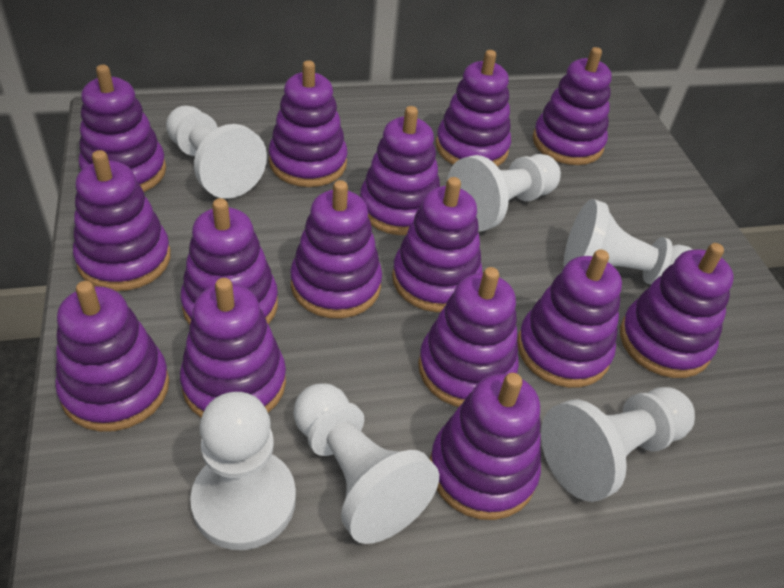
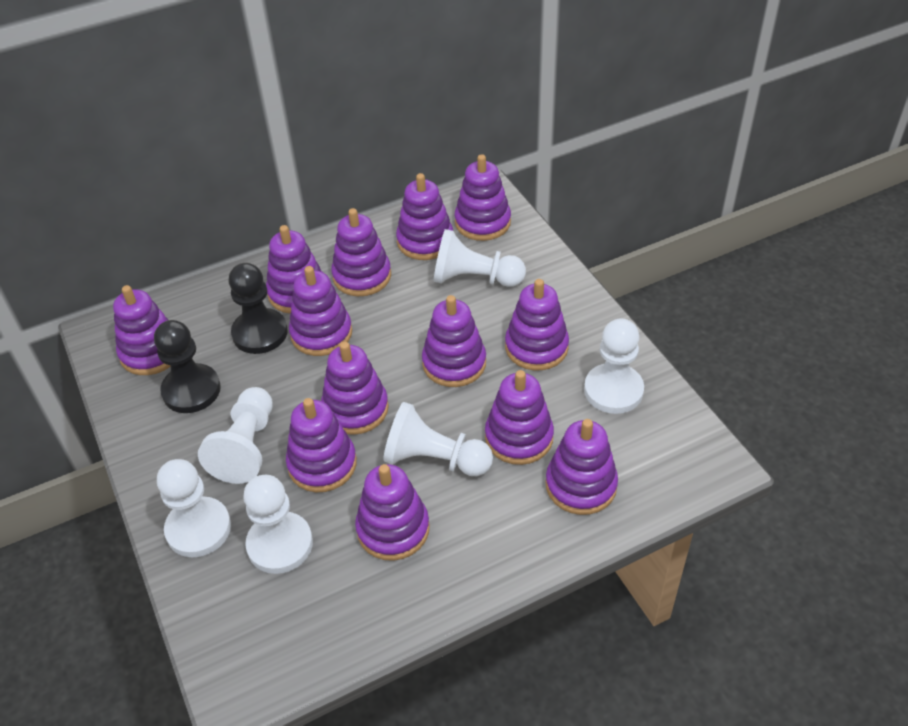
black pawn: 0 -> 2
purple stacking toy: 15 -> 13

